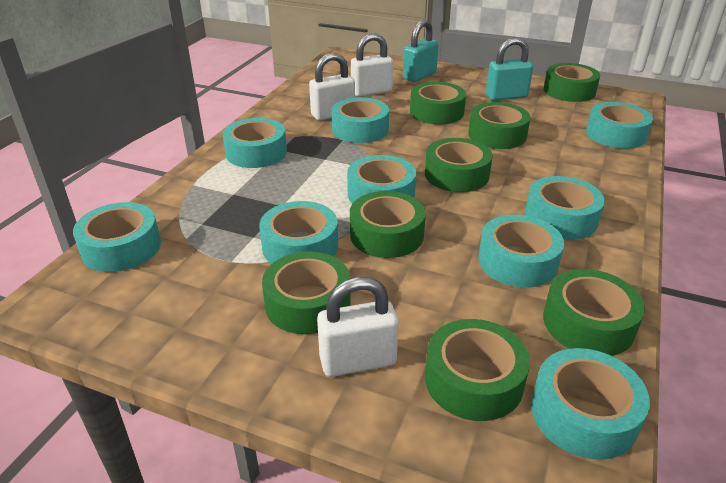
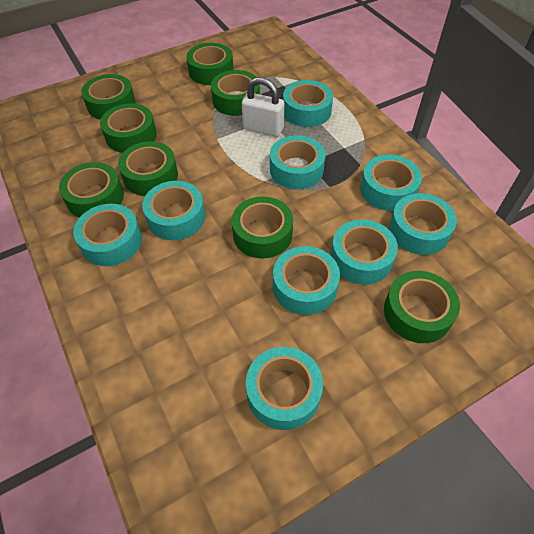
turquoise padlock: 2 -> 0
white padlock: 3 -> 1

